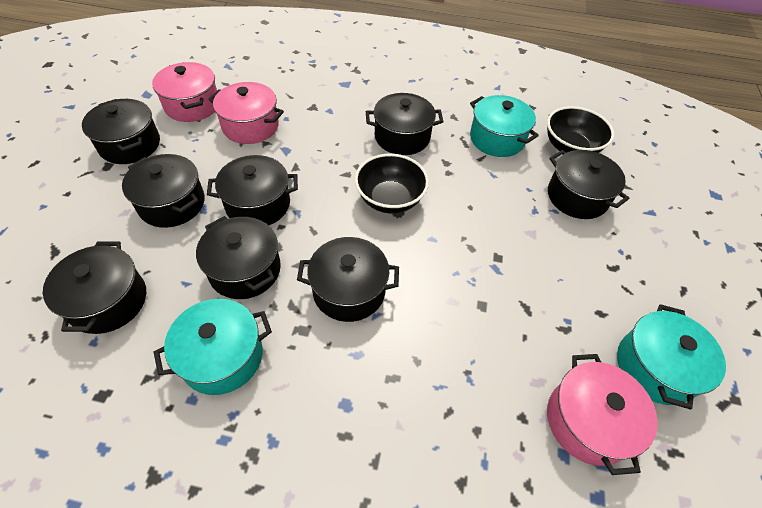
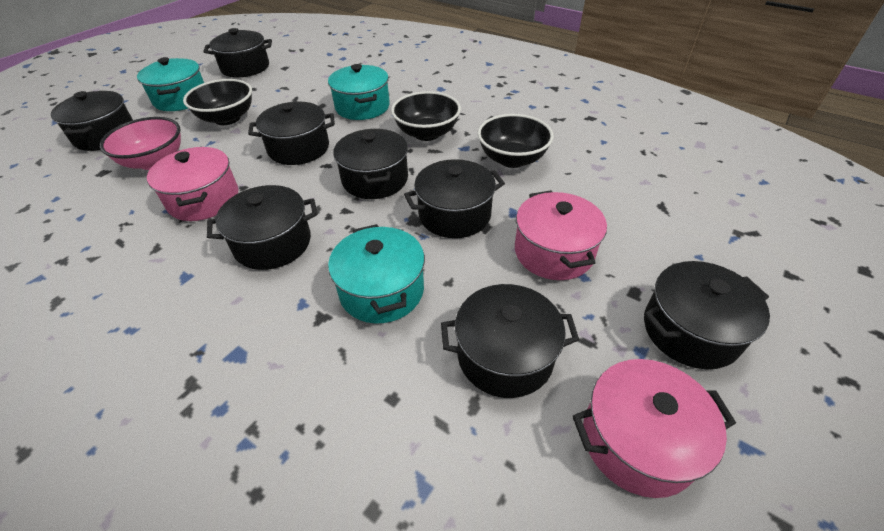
black bowl: 2 -> 3
pink bowl: 0 -> 1

